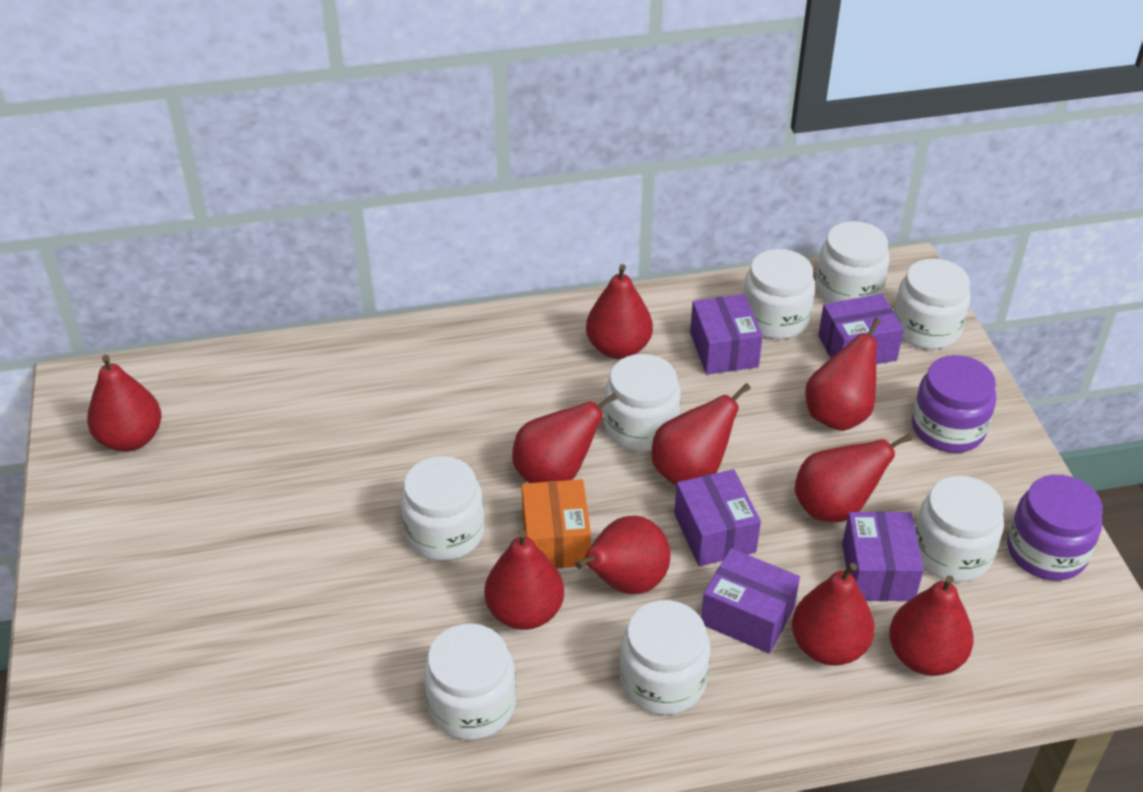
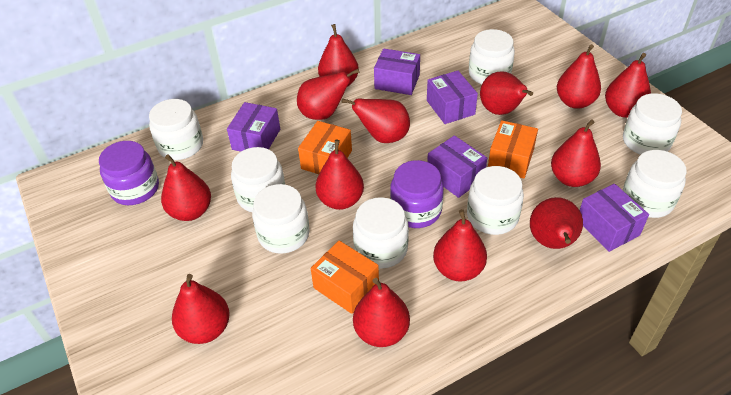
orange box: 1 -> 3
red pear: 10 -> 13

